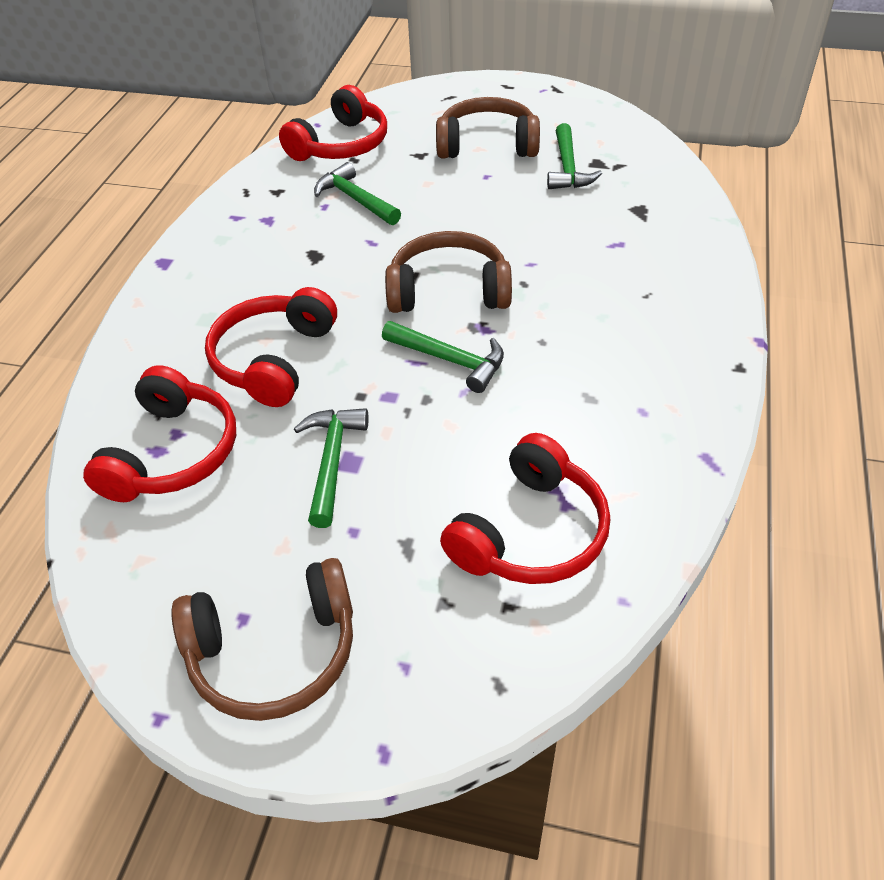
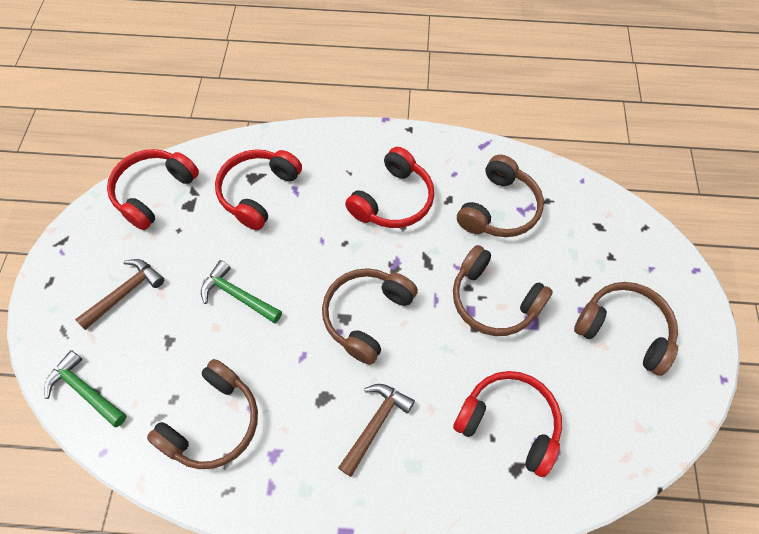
brown hammer: 0 -> 2
brown headphones: 3 -> 5
green hammer: 4 -> 2

